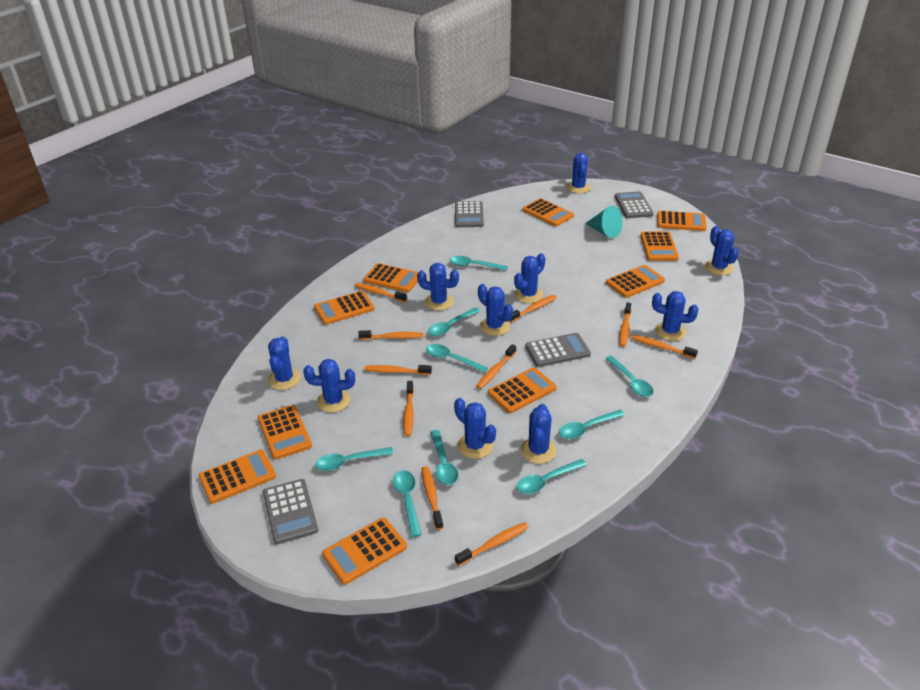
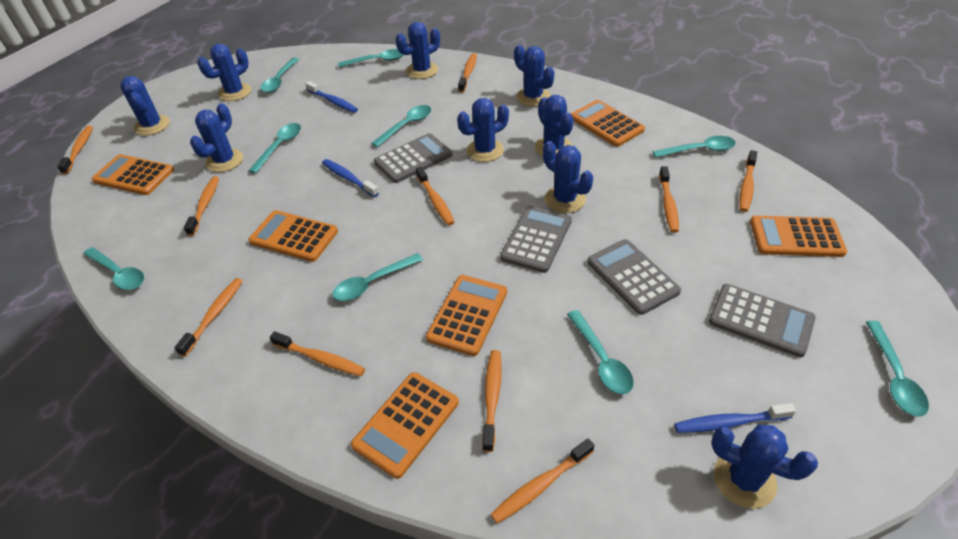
blue cactus: 10 -> 9
blue toothbrush: 0 -> 3
orange calculator: 10 -> 6
turquoise cone: 1 -> 0

